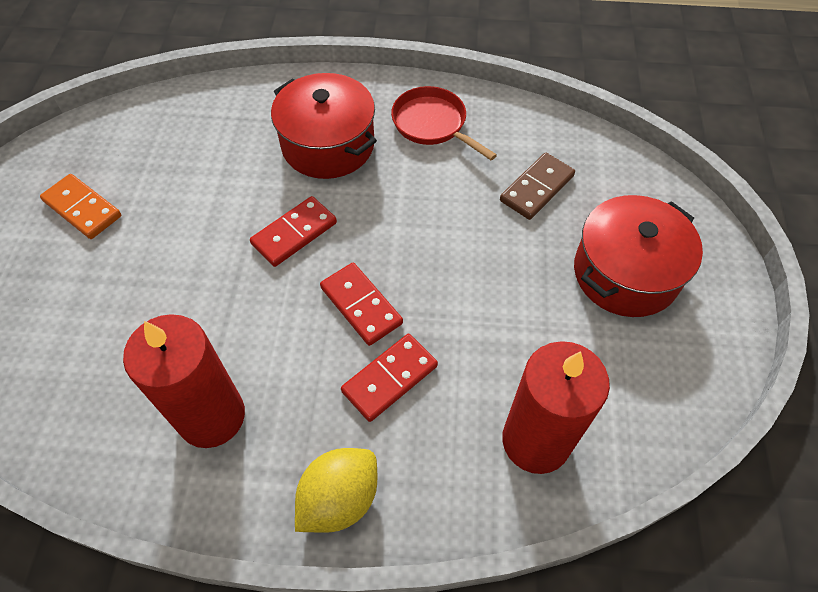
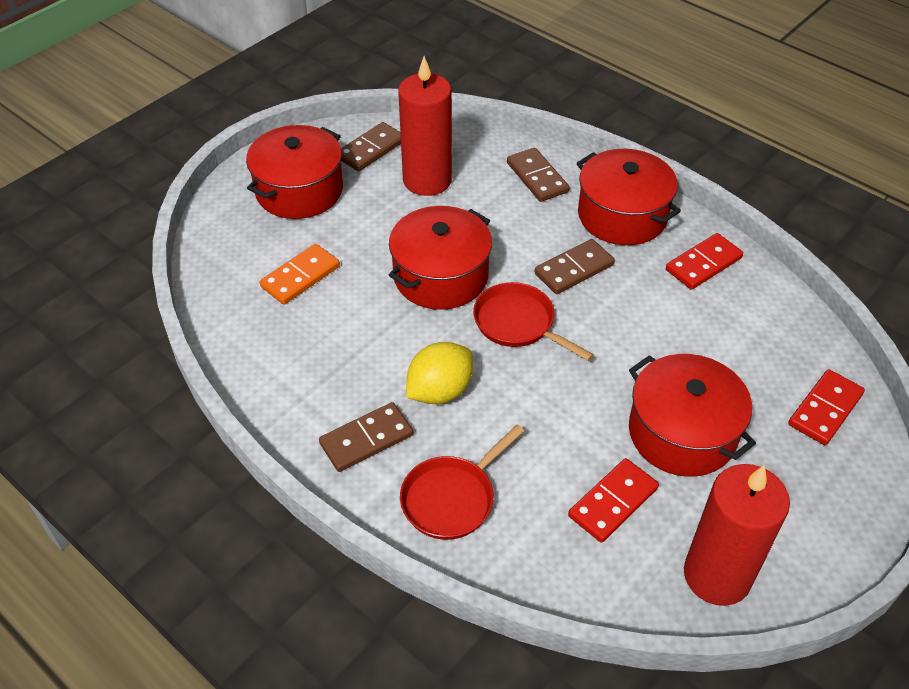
brown domino: 1 -> 4
red pan: 1 -> 2
red pot: 2 -> 4

